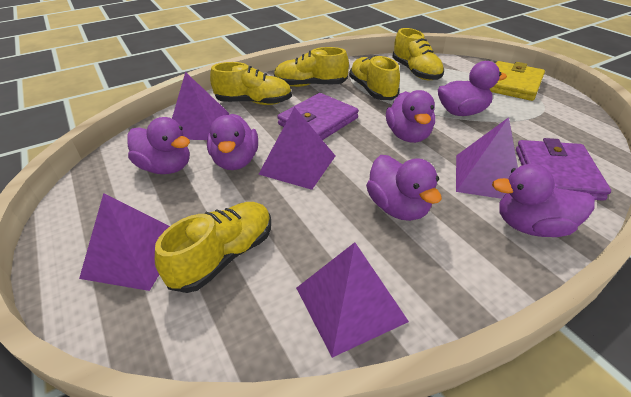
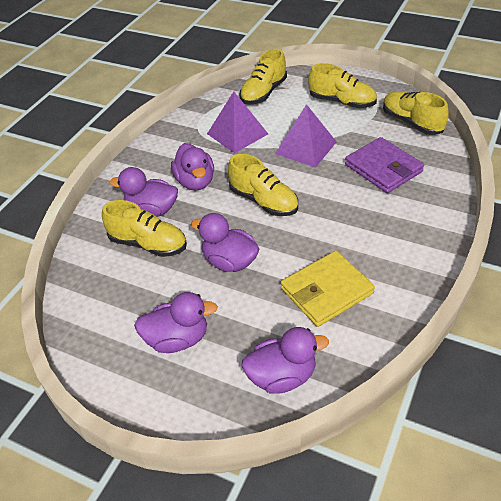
purple duck: 6 -> 5
purple pyramid: 5 -> 2
purple wallet: 2 -> 1

